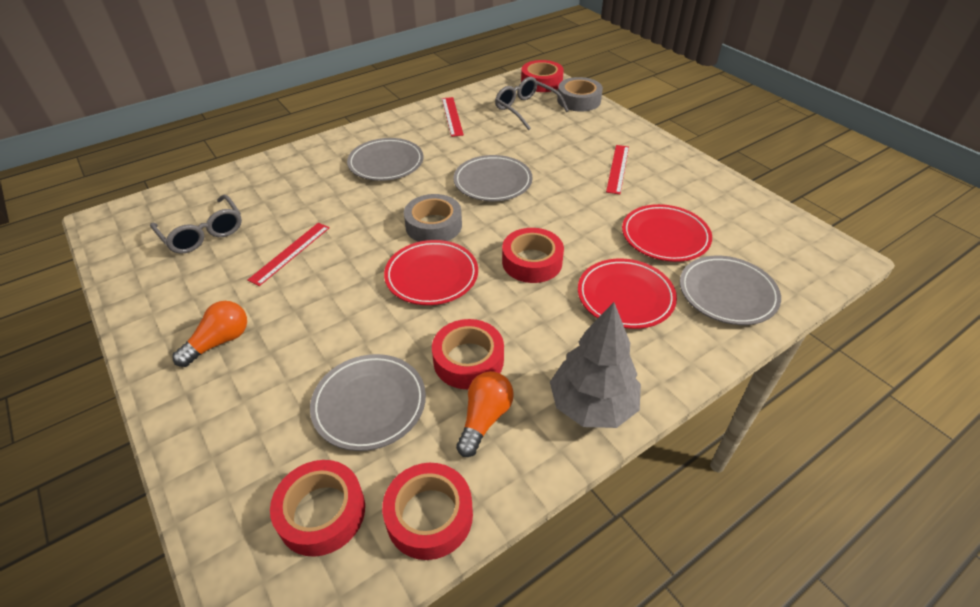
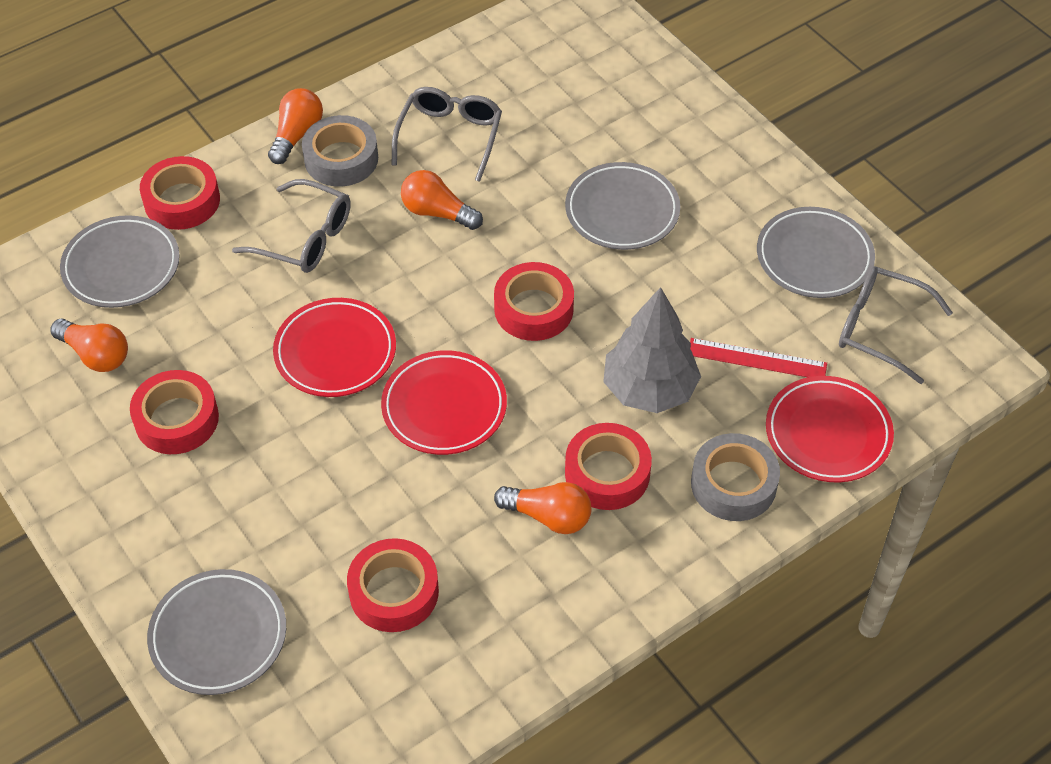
grey glasses: 2 -> 3
orange light bulb: 2 -> 4
red ruler: 3 -> 1

